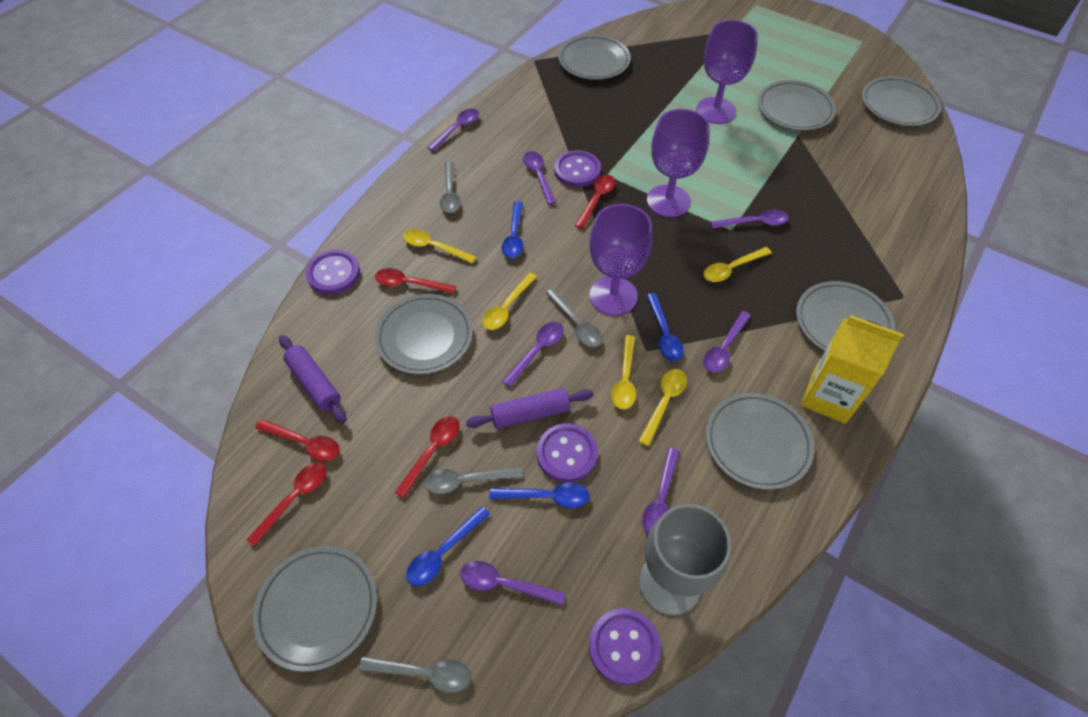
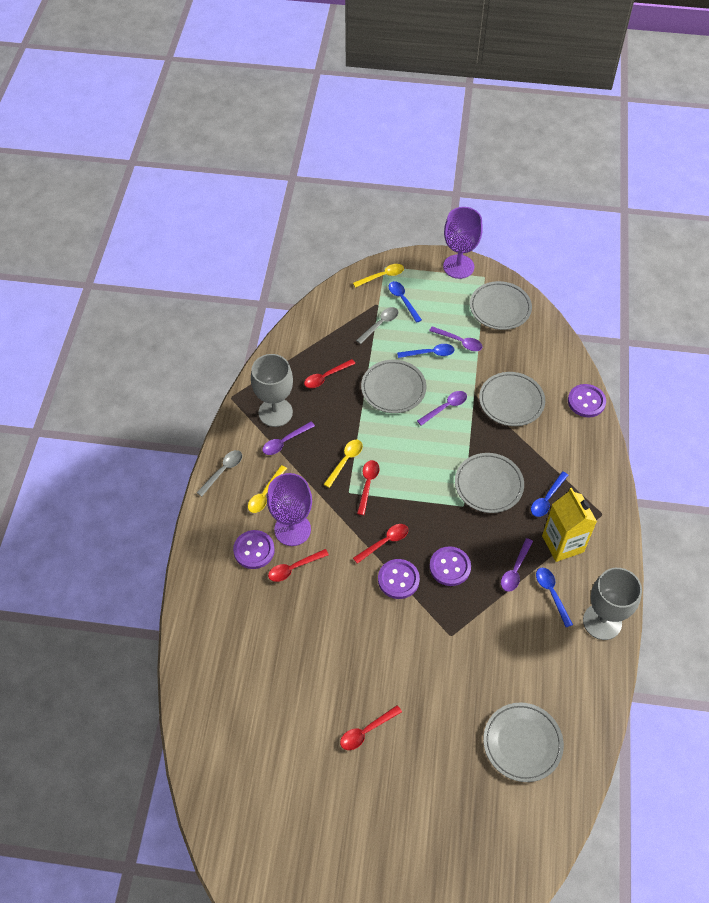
grey goblet: 1 -> 2
grey plate: 7 -> 5
grey spoon: 4 -> 2
purple goblet: 3 -> 2
purple rolling pin: 2 -> 0
purple spoon: 7 -> 4
yellow spoon: 5 -> 3

